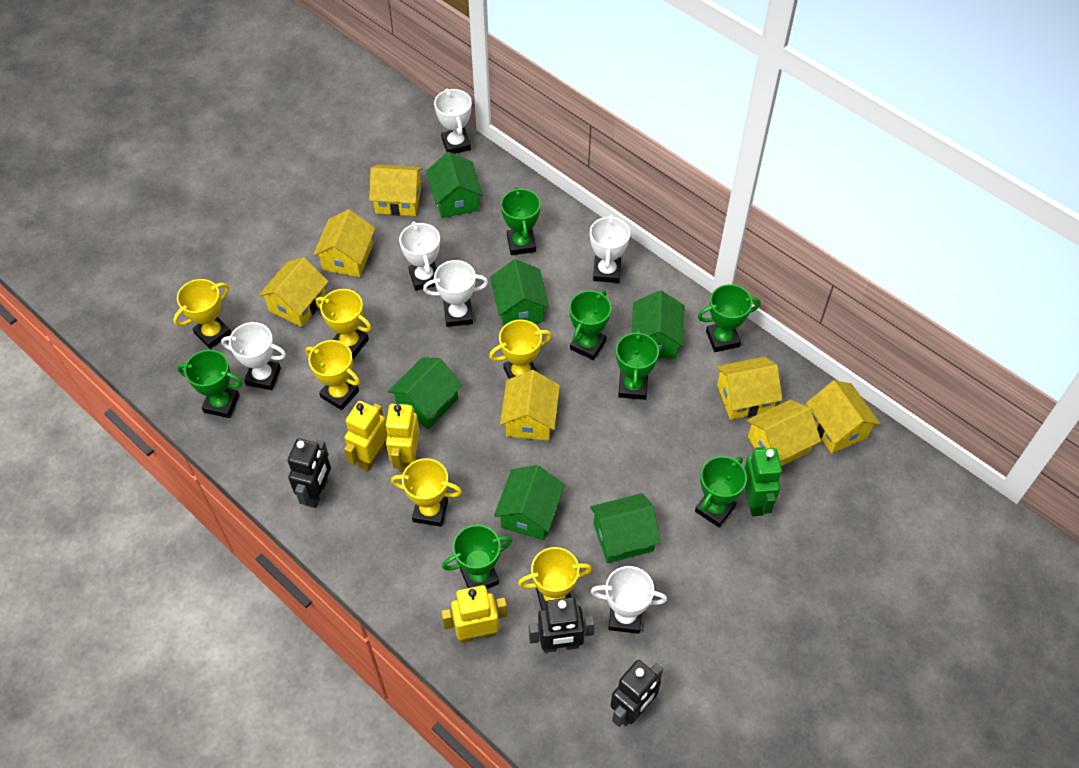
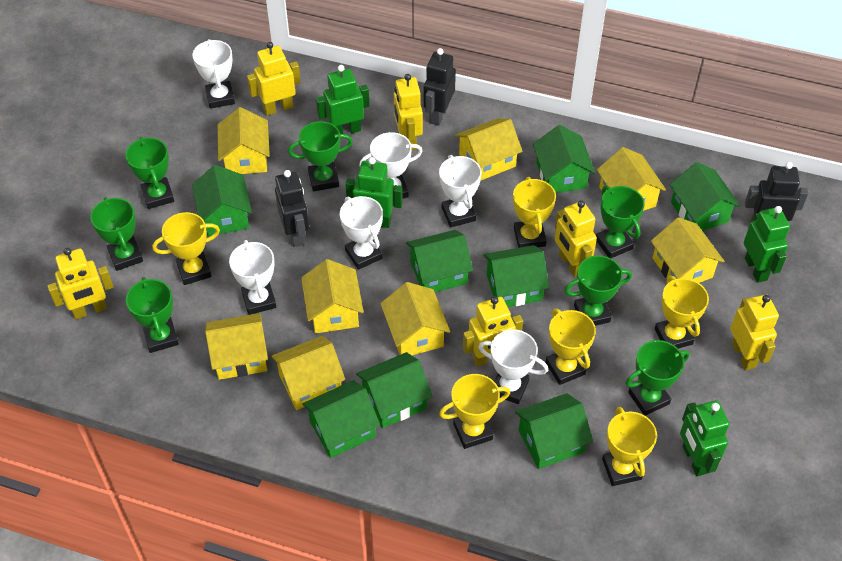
green house: 6 -> 8
green robot: 1 -> 4
yellow house: 7 -> 8
yellow robot: 3 -> 6

